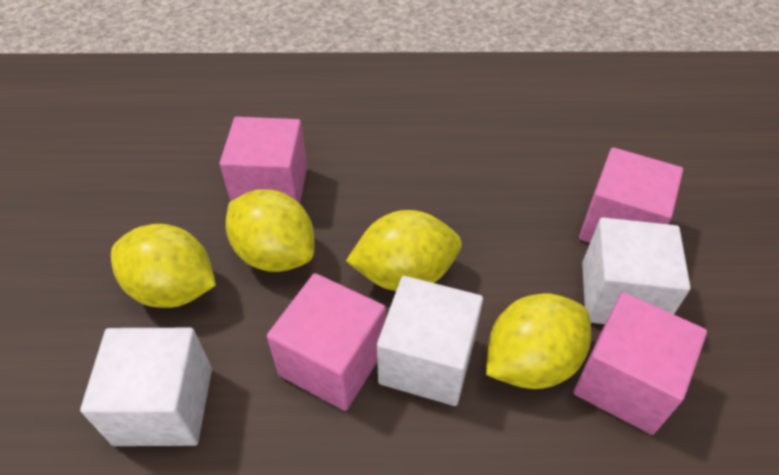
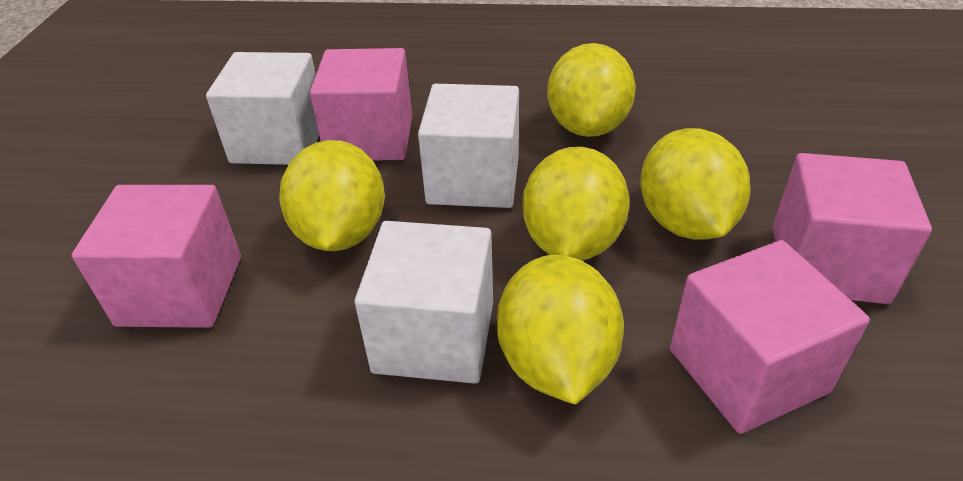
yellow lemon: 4 -> 5

